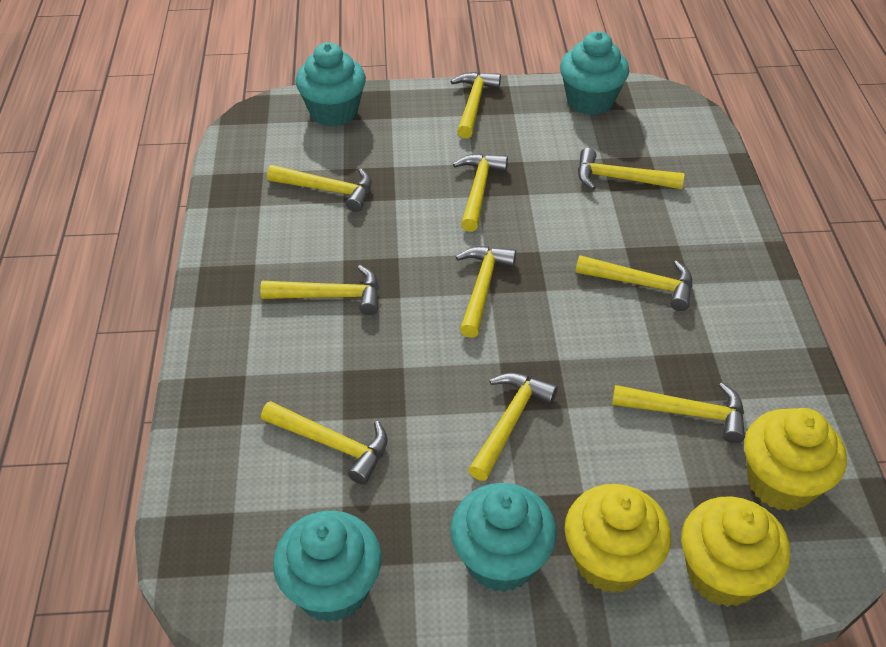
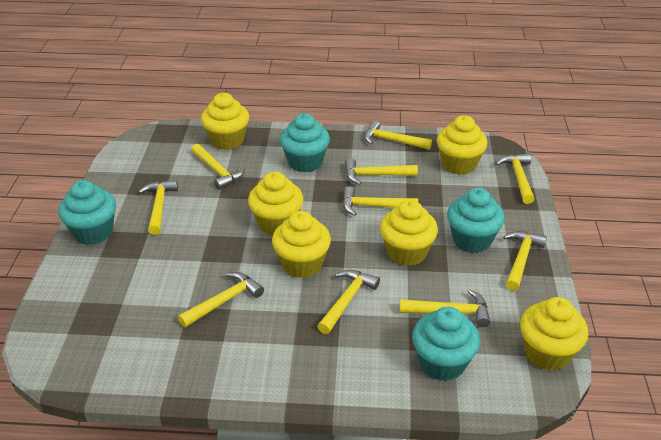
yellow cupcake: 3 -> 6

